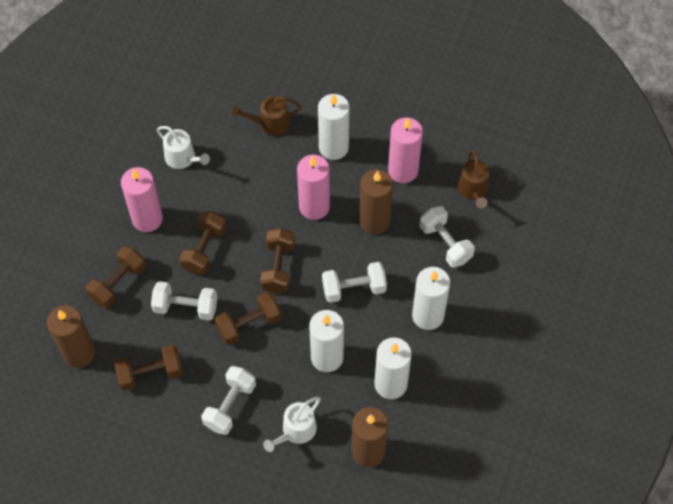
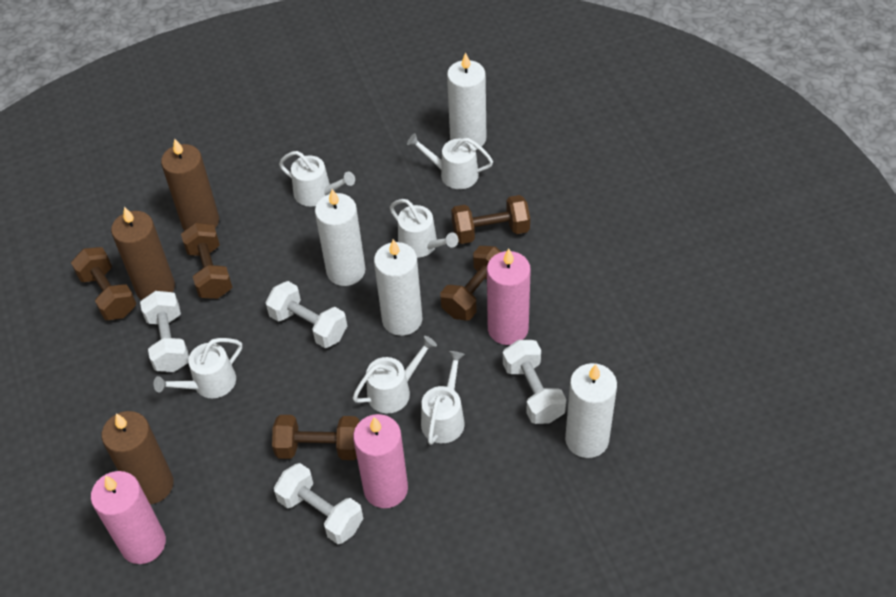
brown watering can: 2 -> 0
white watering can: 2 -> 6

